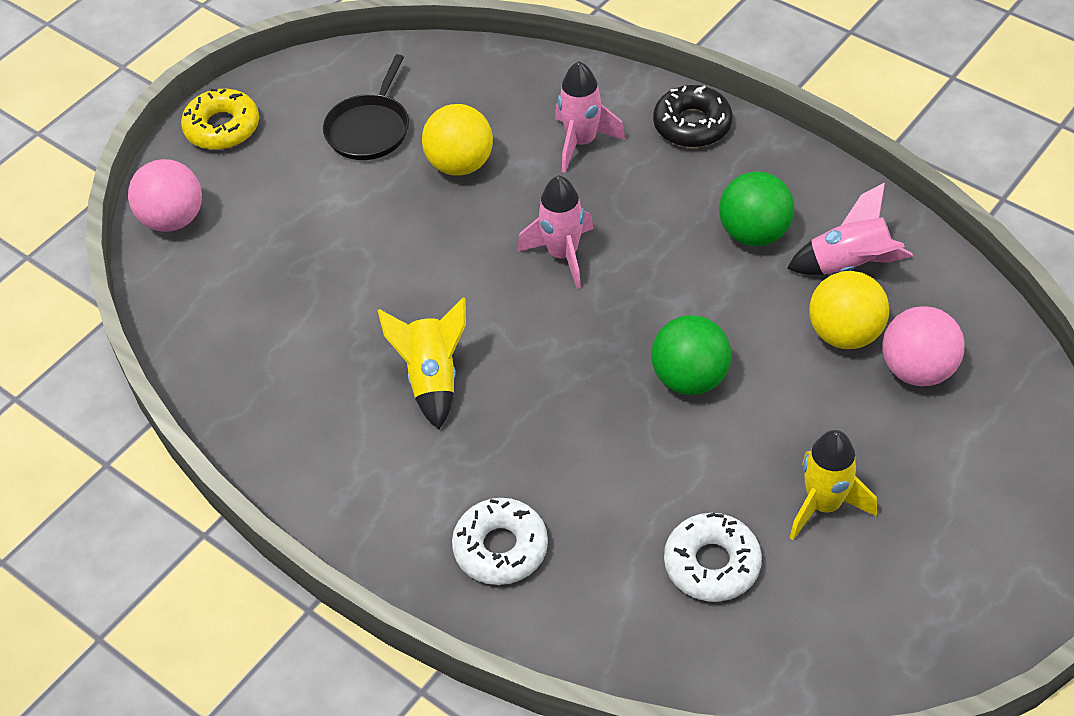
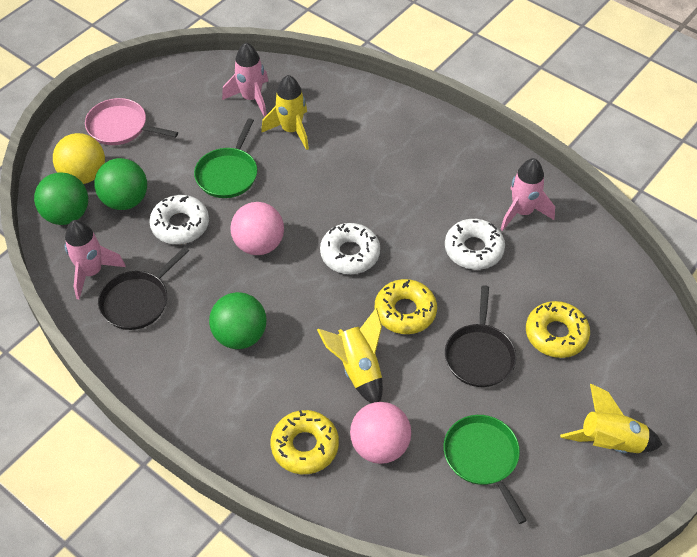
black donut: 1 -> 0
black pan: 1 -> 2
green ball: 2 -> 3
green pan: 0 -> 2
pink pan: 0 -> 1
white donut: 2 -> 3
yellow ball: 2 -> 1
yellow donut: 1 -> 3
yellow rocket: 2 -> 3

